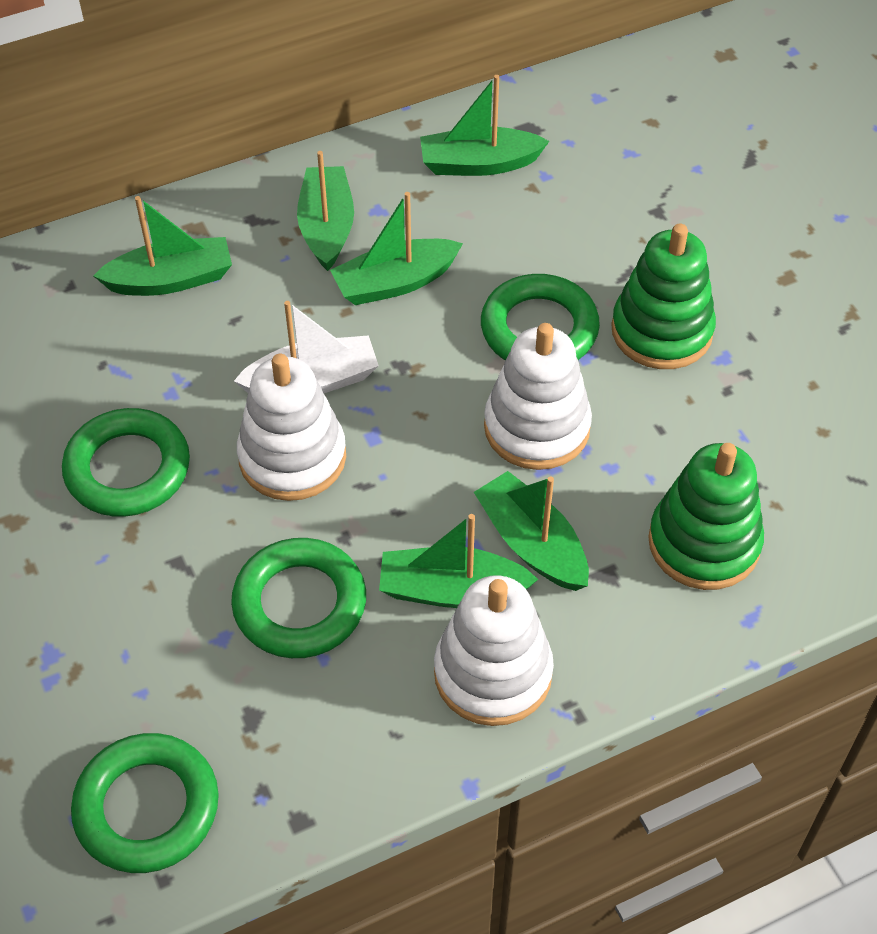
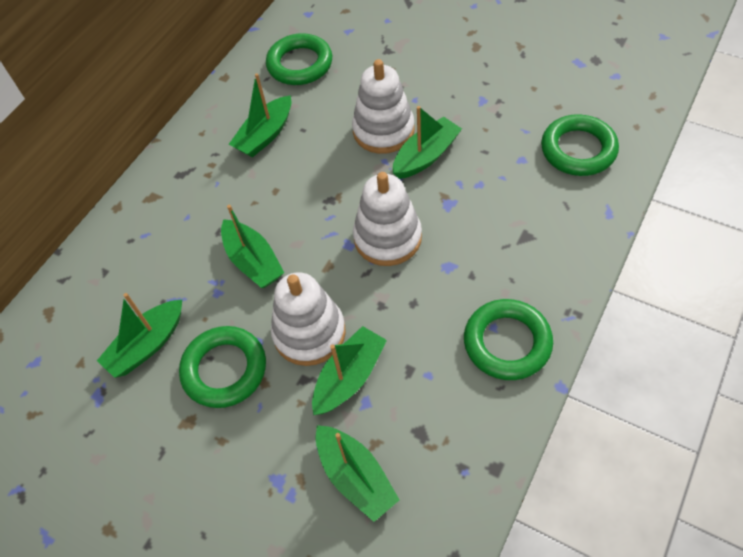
green stacking toy: 2 -> 0
white boat: 1 -> 0

